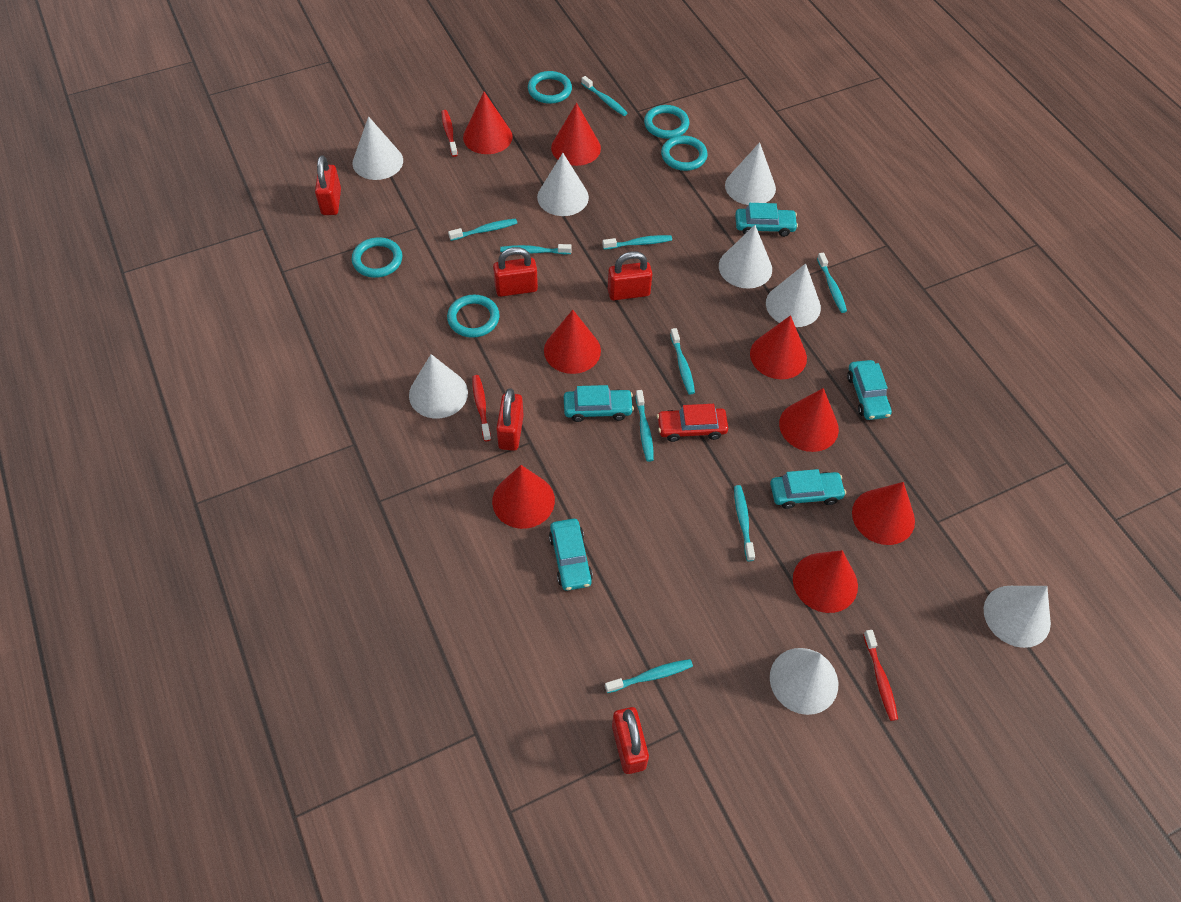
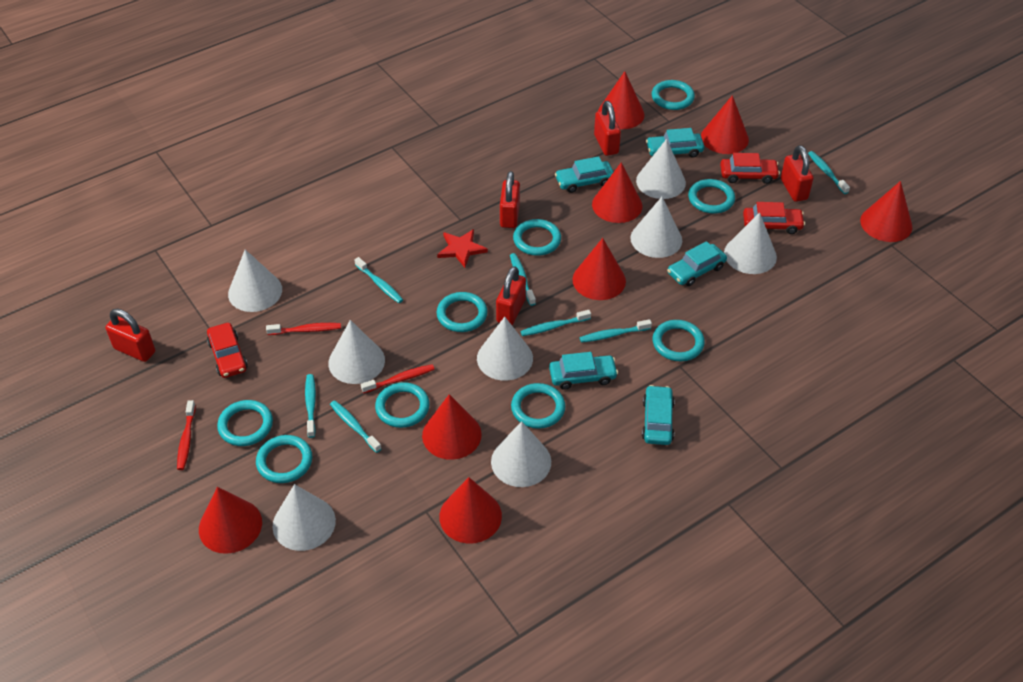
red car: 1 -> 3
red star: 0 -> 1
turquoise ring: 5 -> 9
turquoise toothbrush: 9 -> 7

